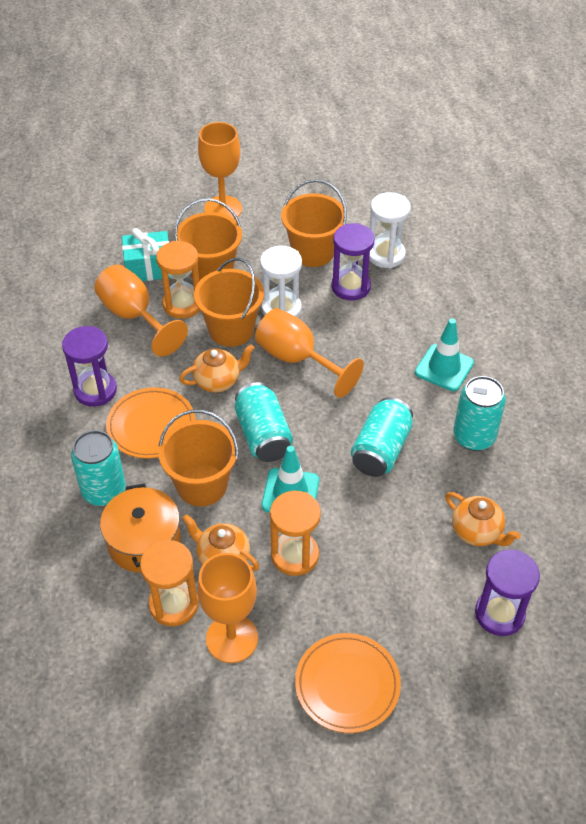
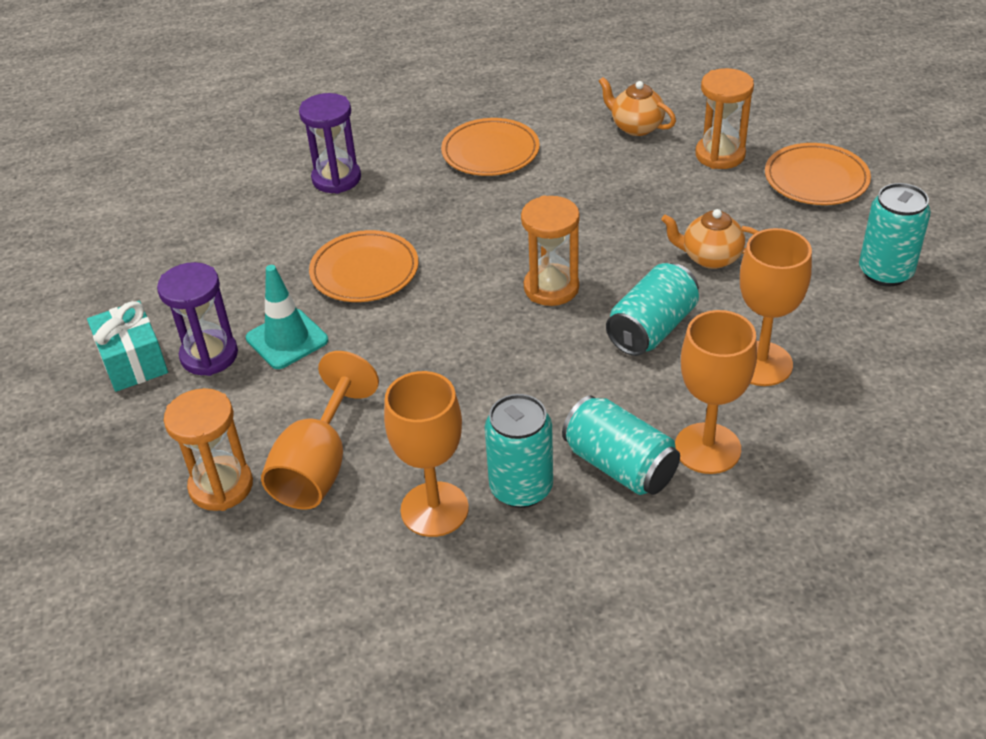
orange bucket: 4 -> 0
orange plate: 2 -> 3
orange pot: 1 -> 0
orange teapot: 3 -> 2
purple hourglass: 3 -> 2
turquoise traffic cone: 2 -> 1
white hourglass: 2 -> 0

